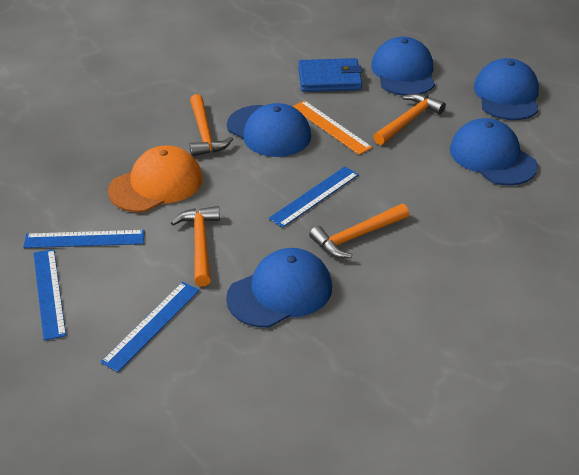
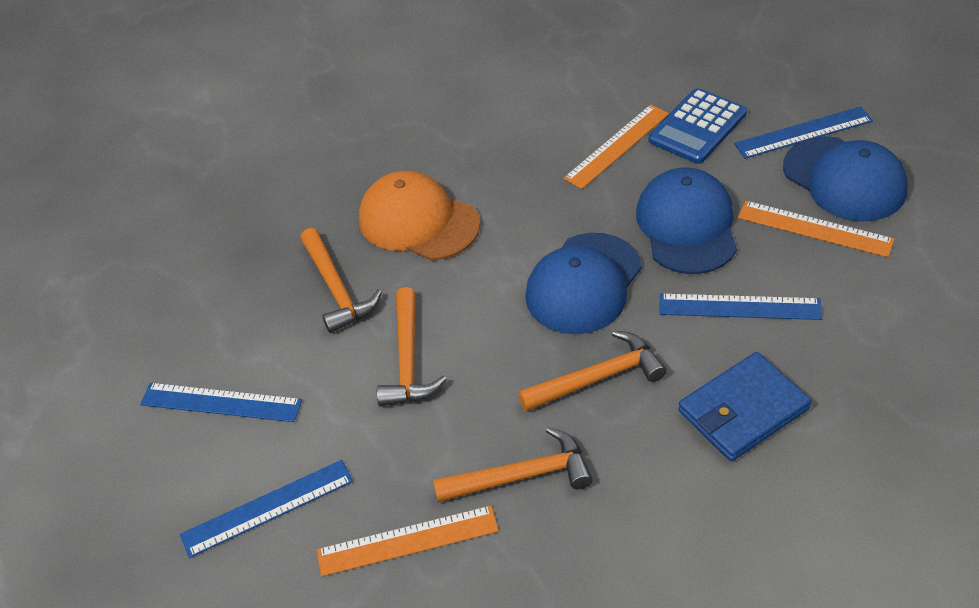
blue calculator: 0 -> 1
blue cap: 5 -> 3
orange ruler: 1 -> 3

